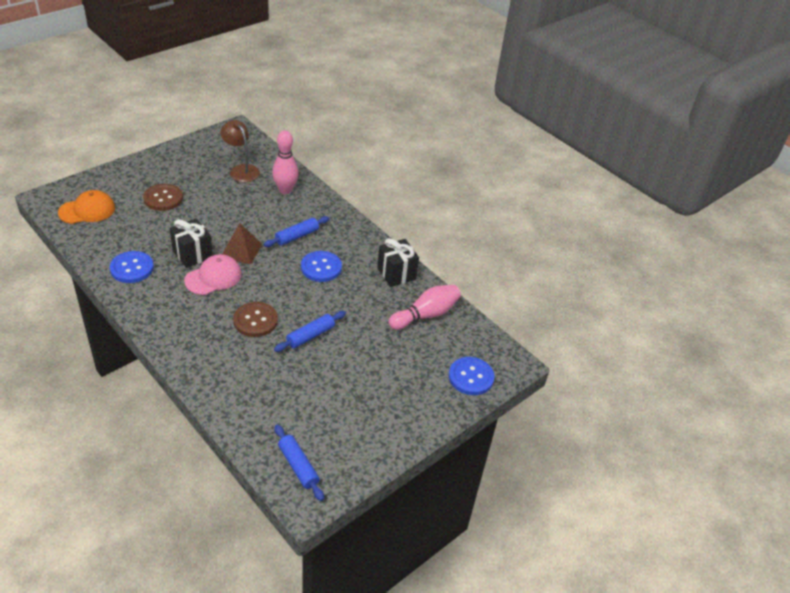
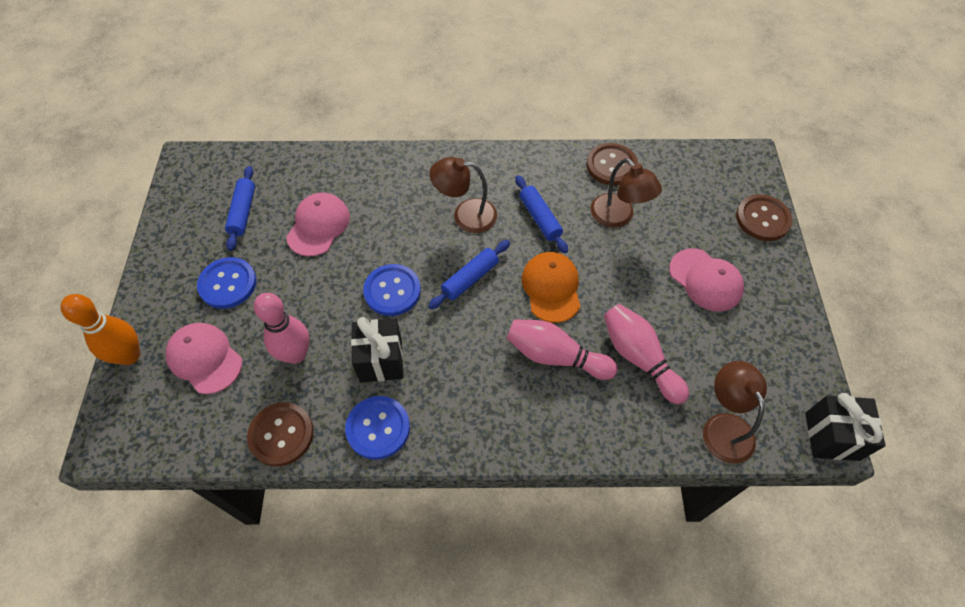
brown button: 2 -> 3
brown lamp: 1 -> 3
brown pyramid: 1 -> 0
orange bowling pin: 0 -> 1
pink bowling pin: 2 -> 3
pink cap: 1 -> 3

